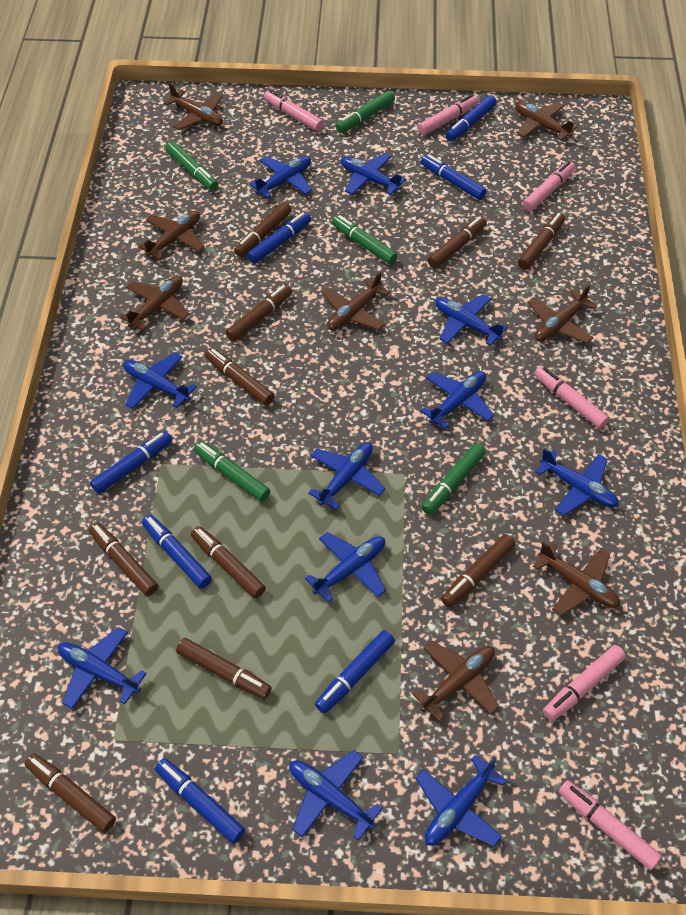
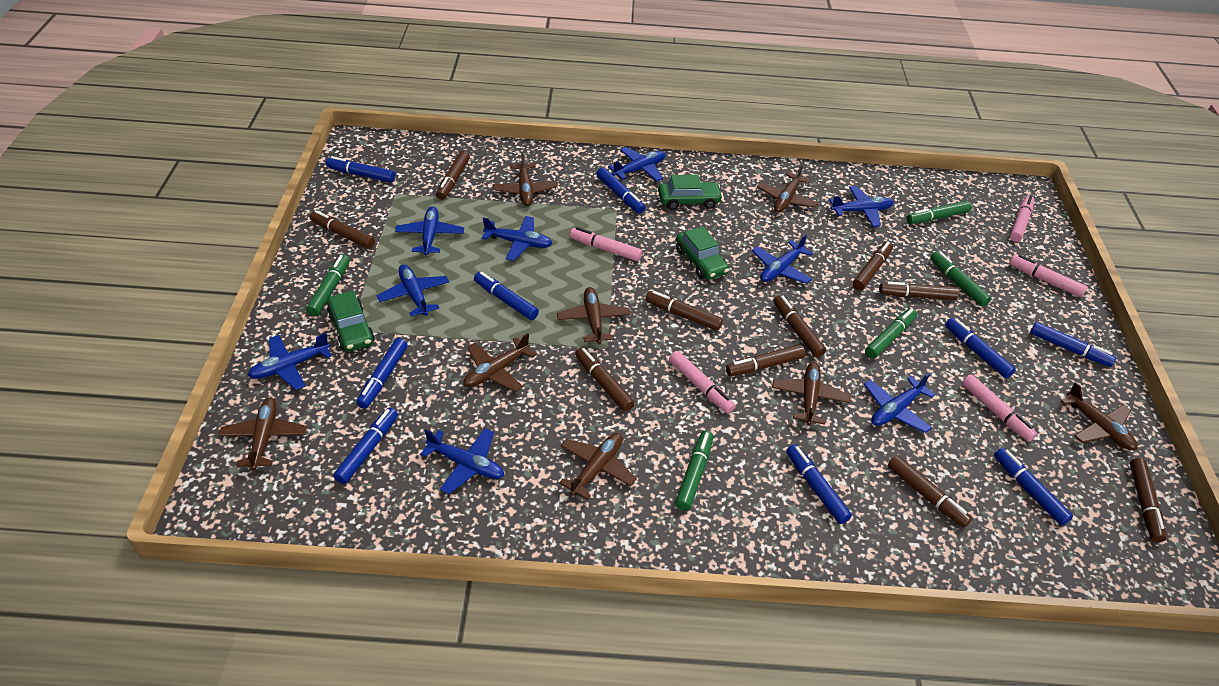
blue marker: 7 -> 9
blue plane: 11 -> 9
green car: 0 -> 3
pink marker: 6 -> 5

